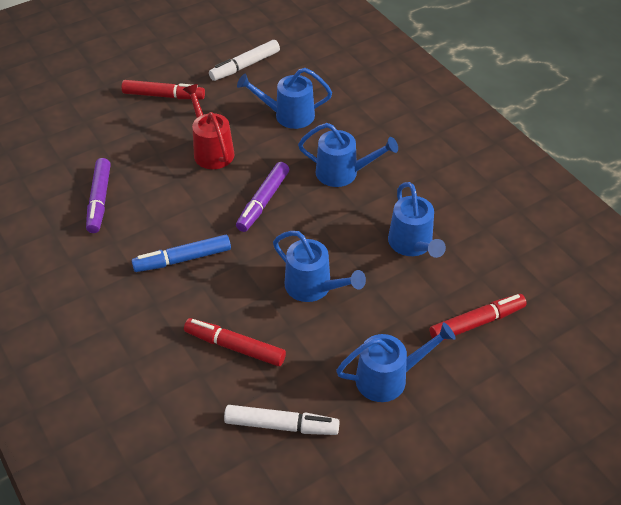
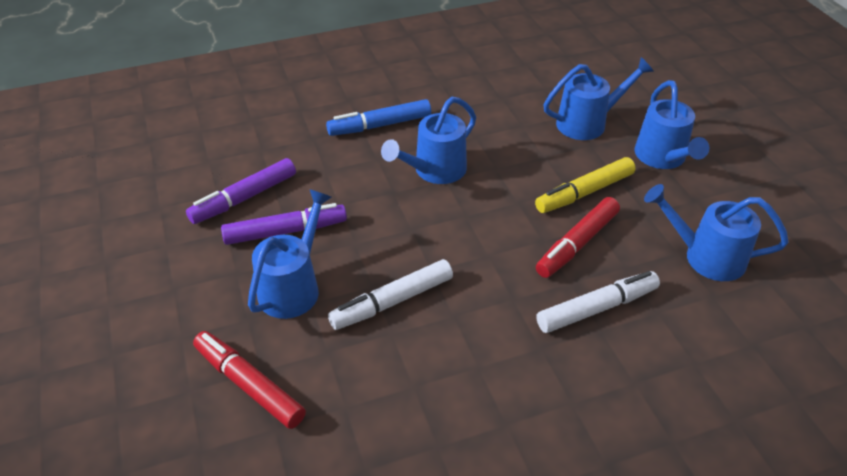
red marker: 3 -> 2
red watering can: 1 -> 0
yellow marker: 0 -> 1

